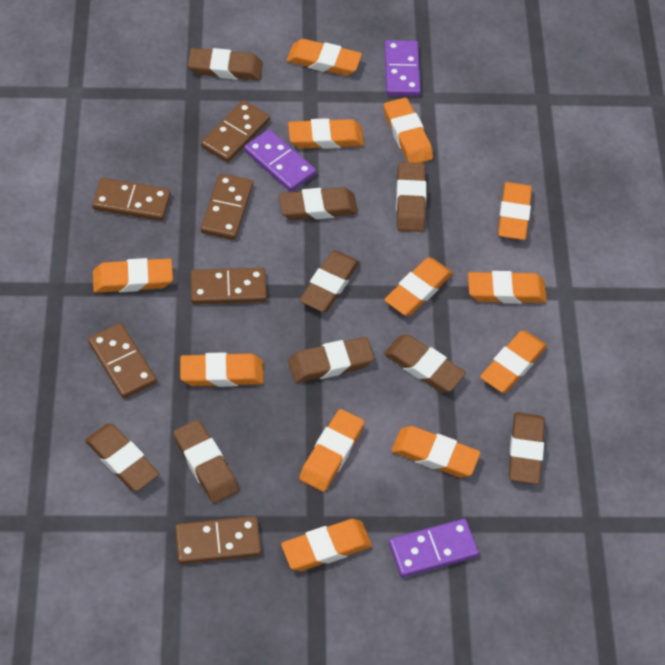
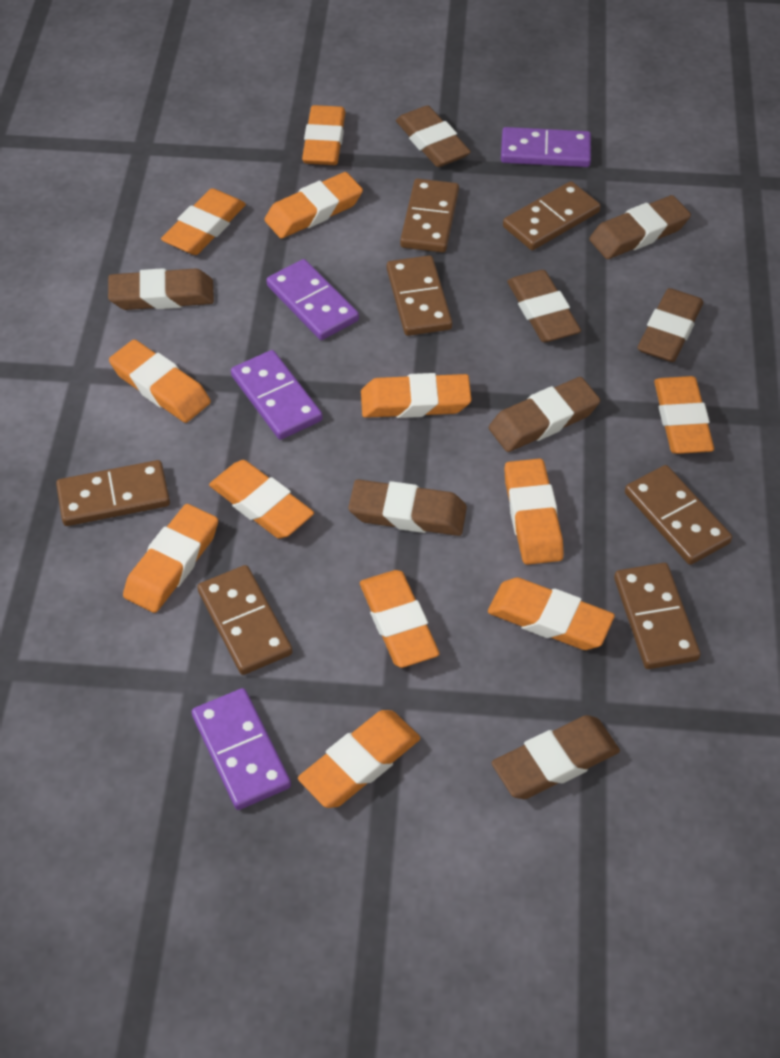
brown domino: 6 -> 7
brown eraser: 9 -> 8
purple domino: 3 -> 4

